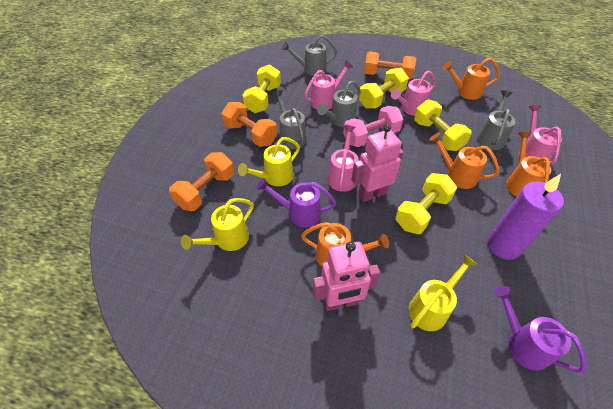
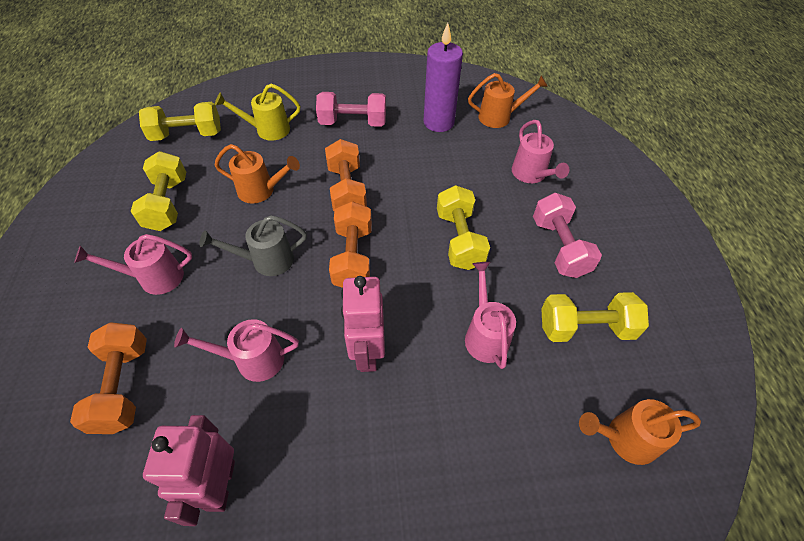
grey watering can: 4 -> 1
orange watering can: 4 -> 3
pink dumbbell: 1 -> 2
purple watering can: 2 -> 0
yellow watering can: 3 -> 1

